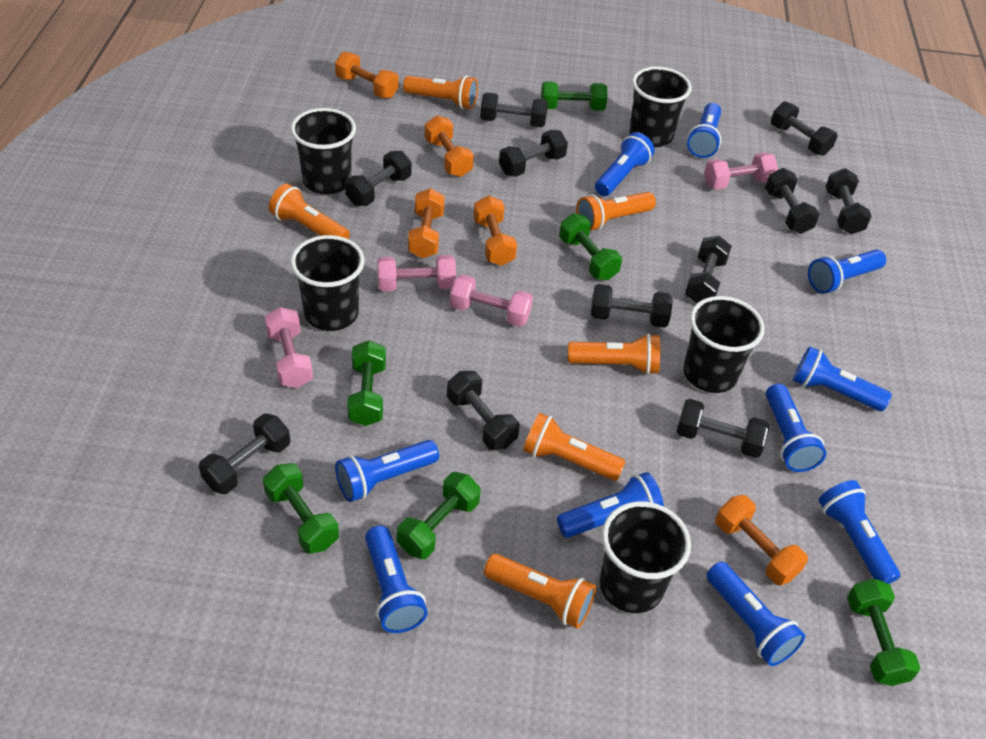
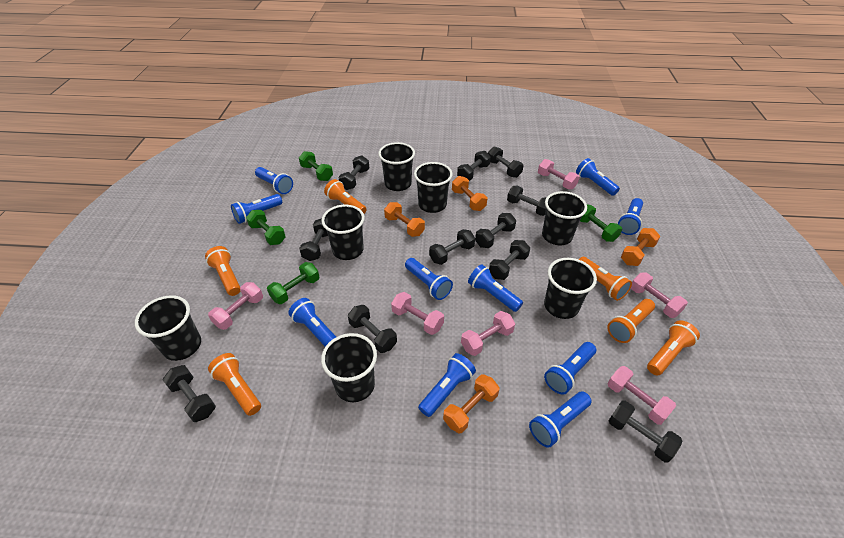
black cup: 5 -> 7
green dumbbell: 6 -> 4
orange dumbbell: 5 -> 4
pink dumbbell: 4 -> 6

